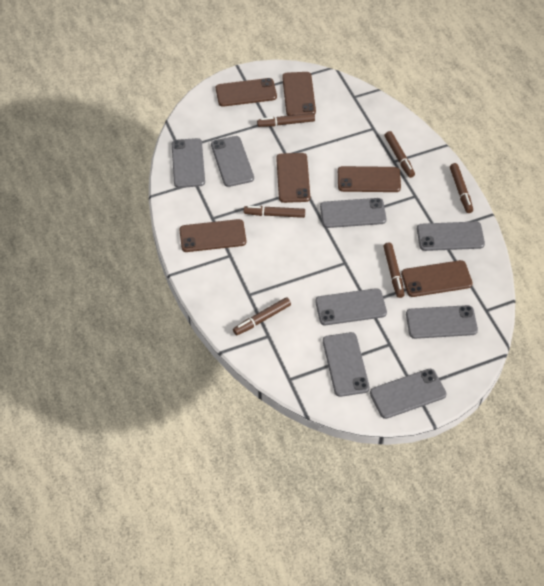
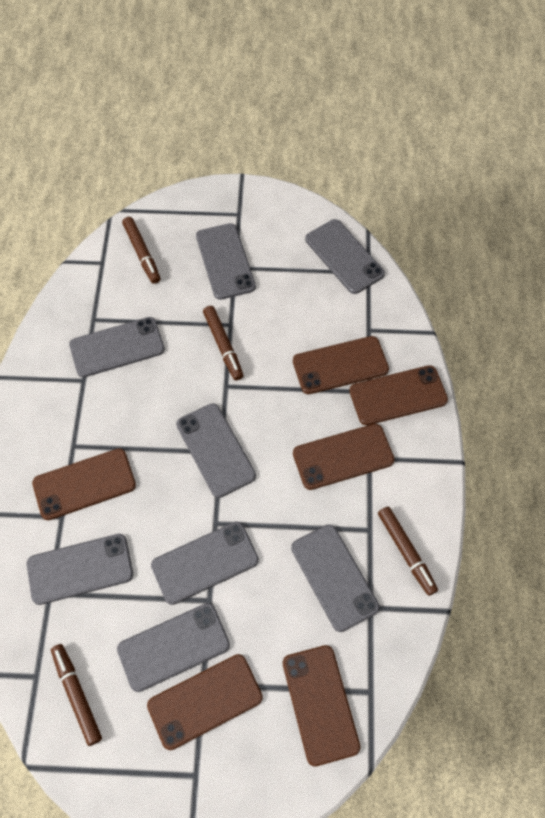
brown marker: 6 -> 4

